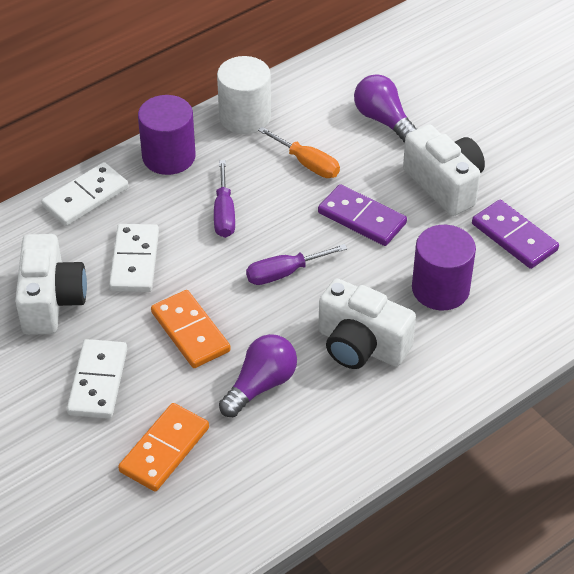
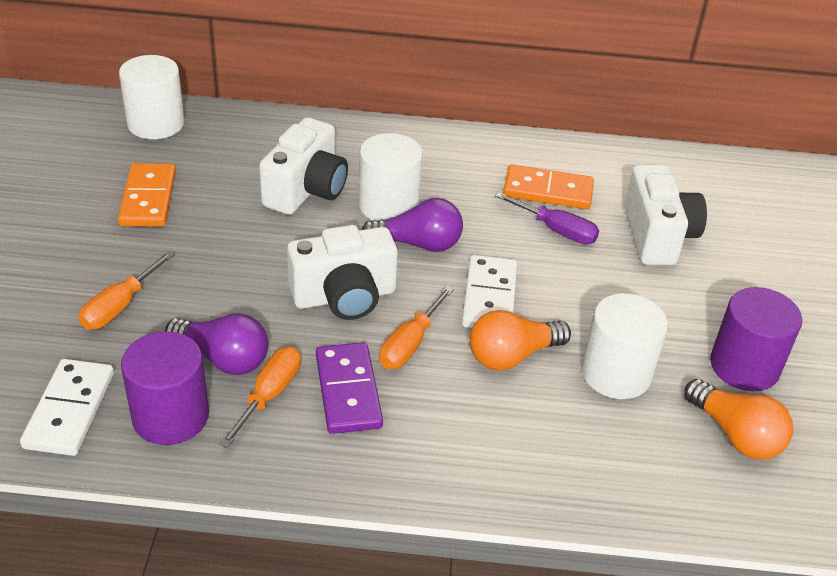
orange light bulb: 0 -> 2
orange screwdriver: 1 -> 3
purple domino: 2 -> 1
purple screwdriver: 2 -> 1
white cylinder: 1 -> 3
white domino: 3 -> 2

